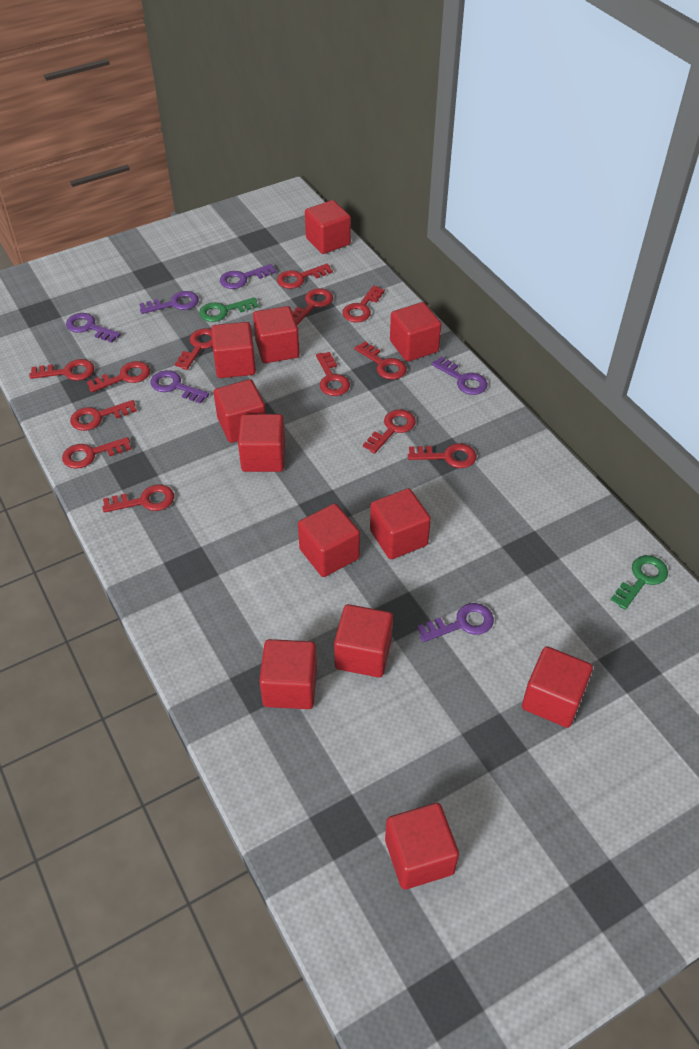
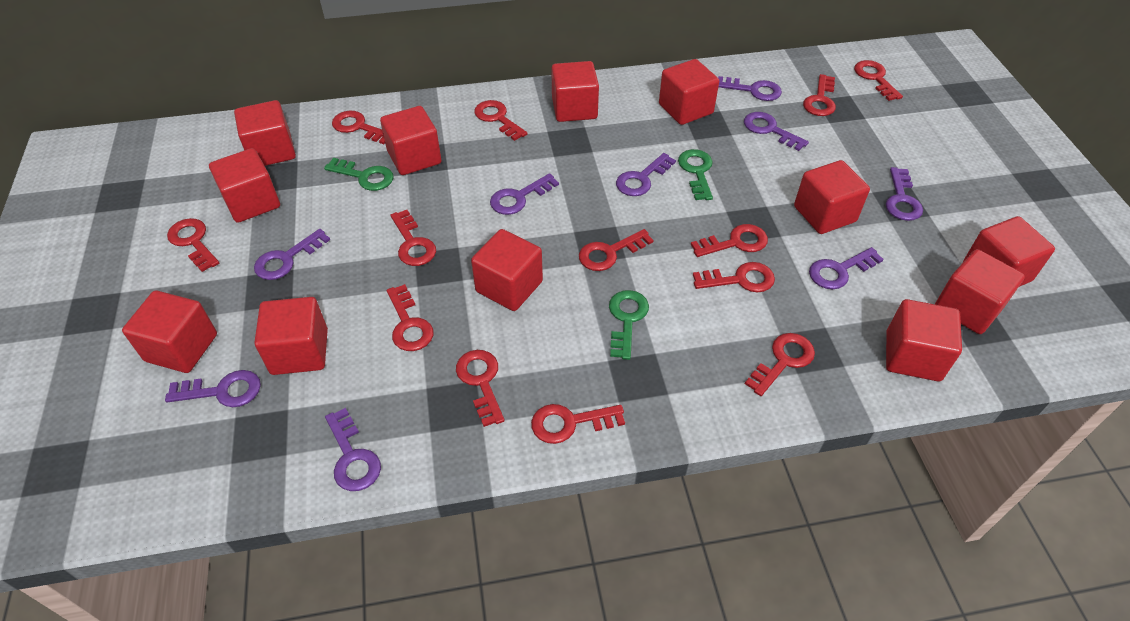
green key: 2 -> 3
purple key: 6 -> 9

